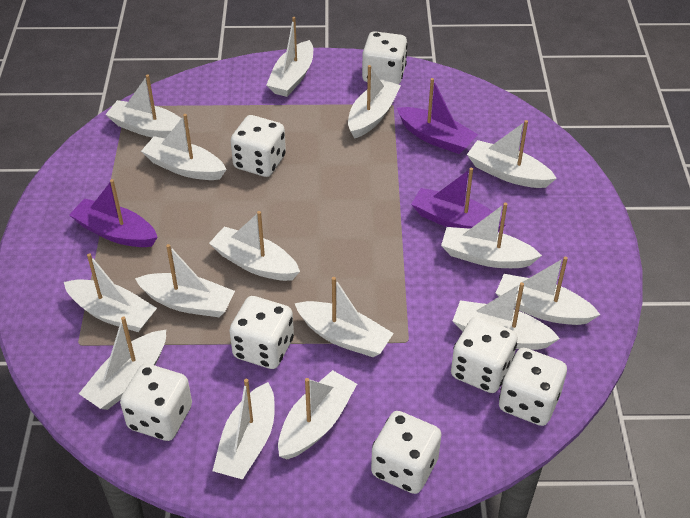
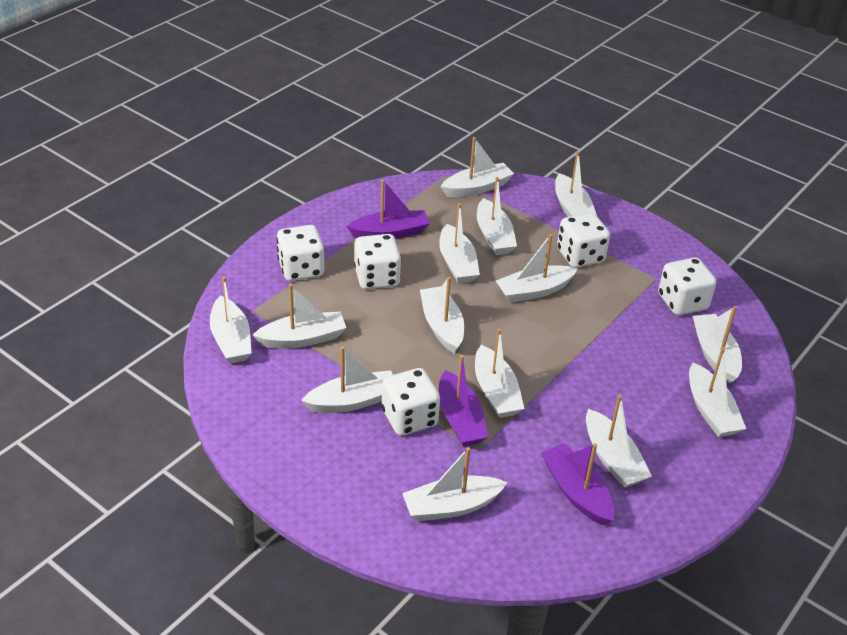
white boat: 15 -> 14
white dice: 7 -> 5

